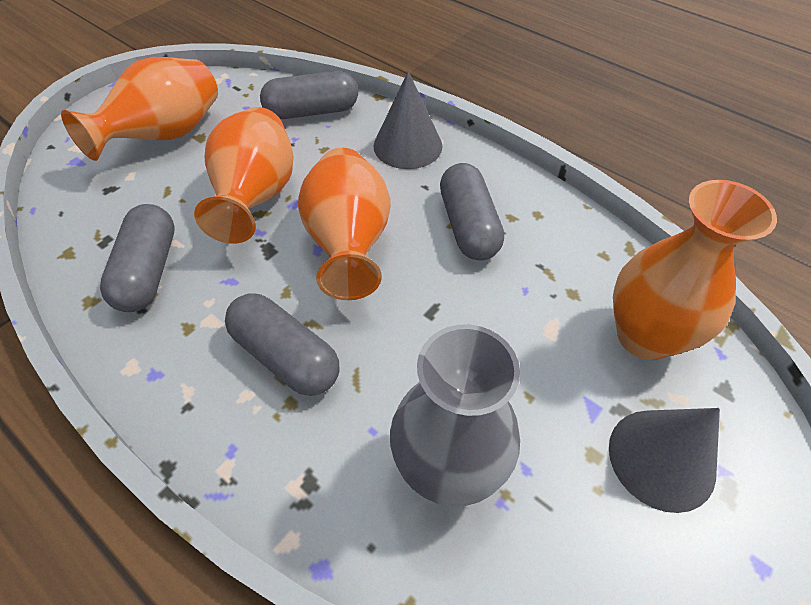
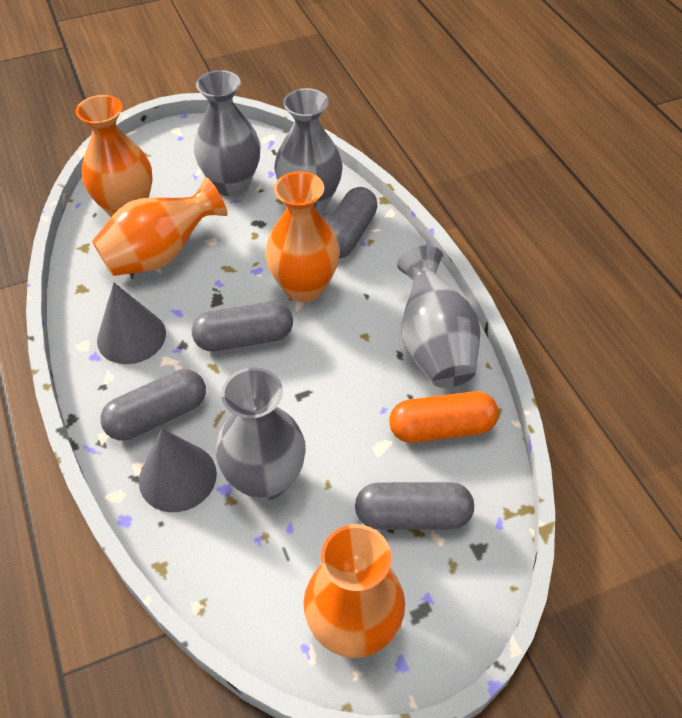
grey vase: 1 -> 4
orange capsule: 0 -> 1

